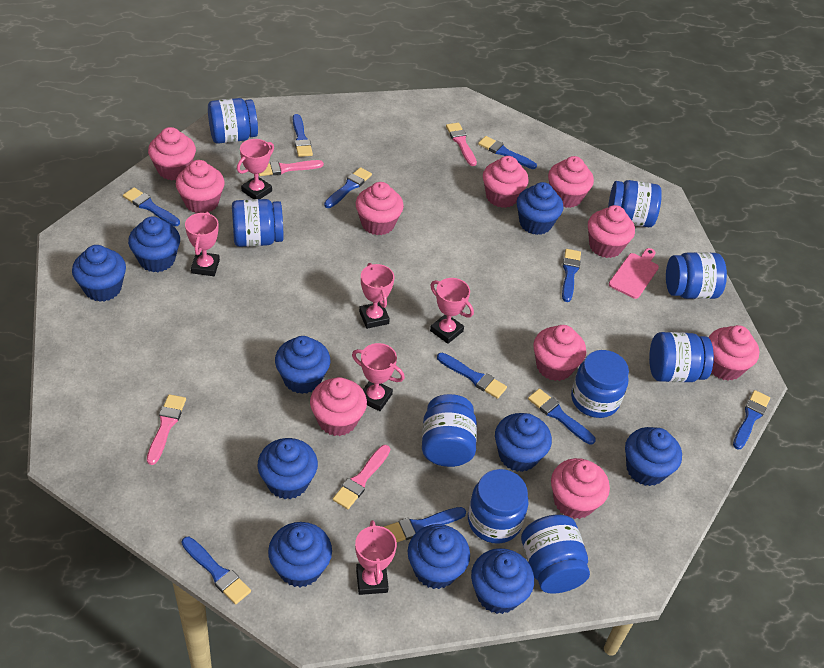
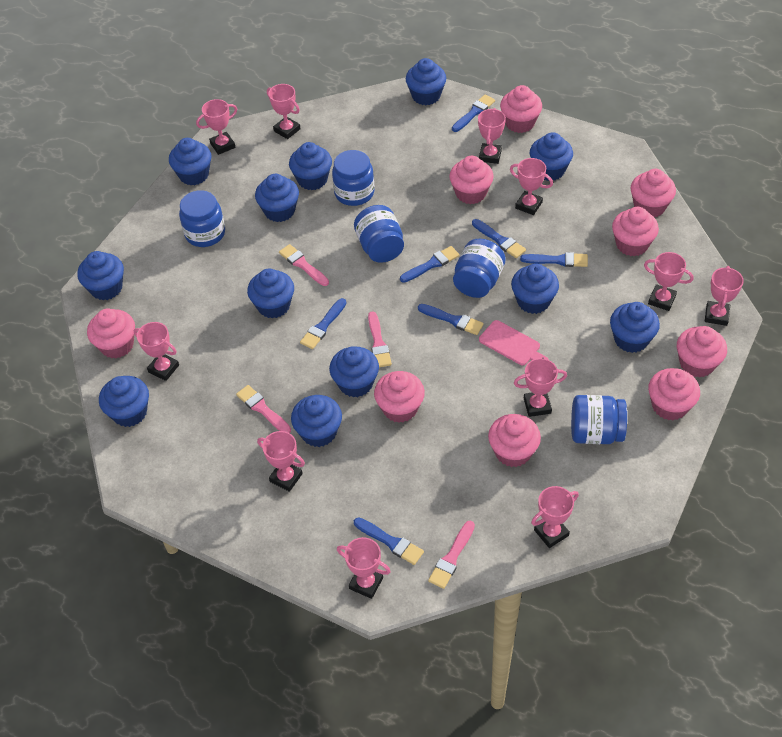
blue brush: 10 -> 7
blue cupcake: 10 -> 12
blue jar: 9 -> 5
pink cupcake: 10 -> 9
pink trophy: 6 -> 11

